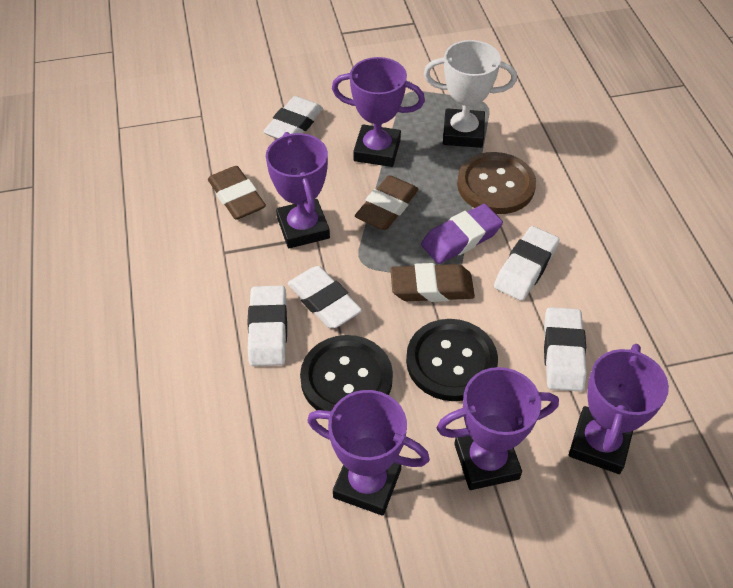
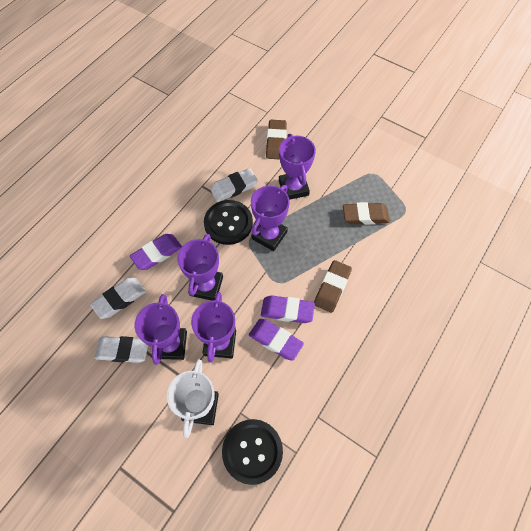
brown button: 1 -> 0
purple eraser: 1 -> 3
white eraser: 5 -> 3

